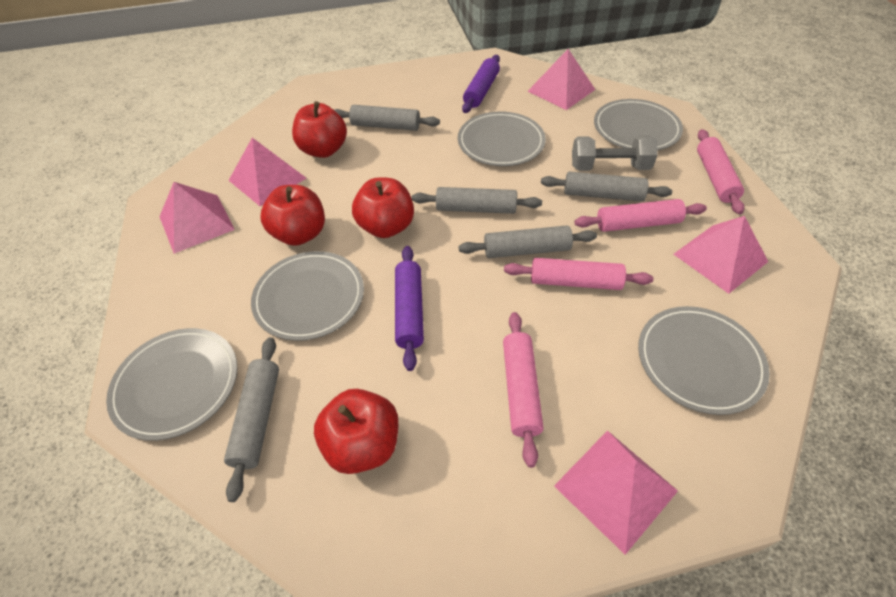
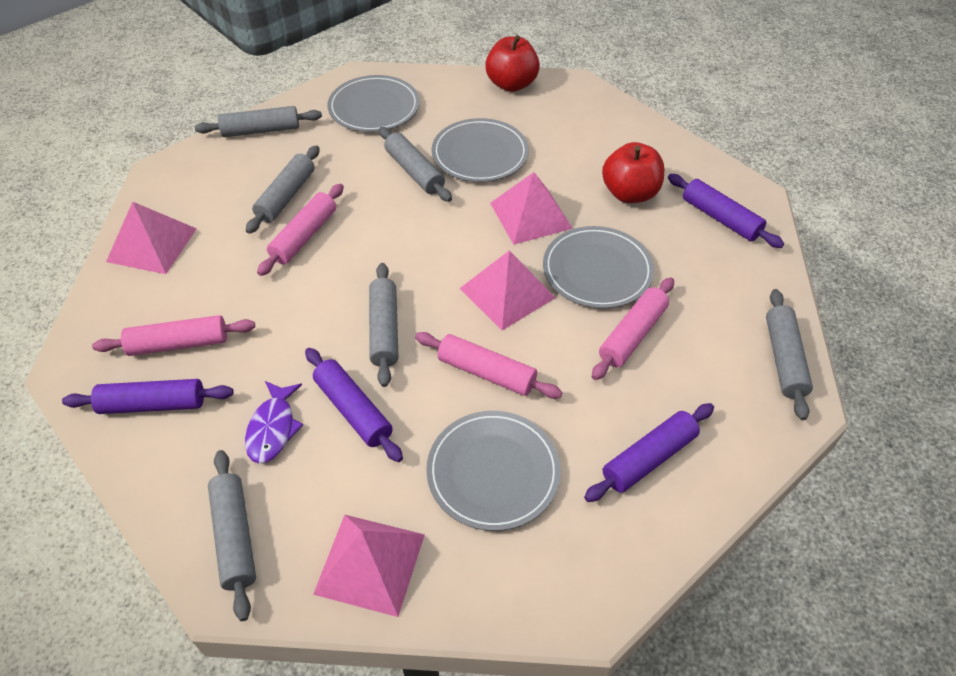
grey dumbbell: 1 -> 0
grey plate: 5 -> 4
grey rolling pin: 5 -> 6
pink pyramid: 5 -> 4
purple fish: 0 -> 1
purple rolling pin: 2 -> 4
red apple: 4 -> 2

